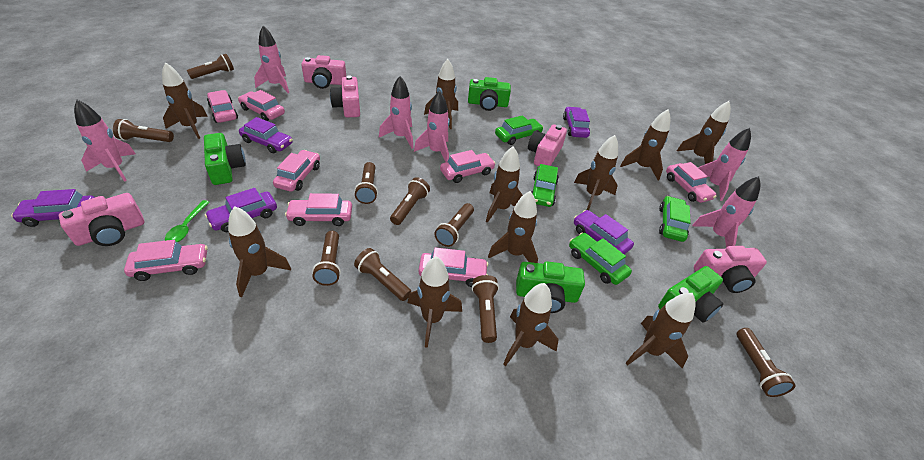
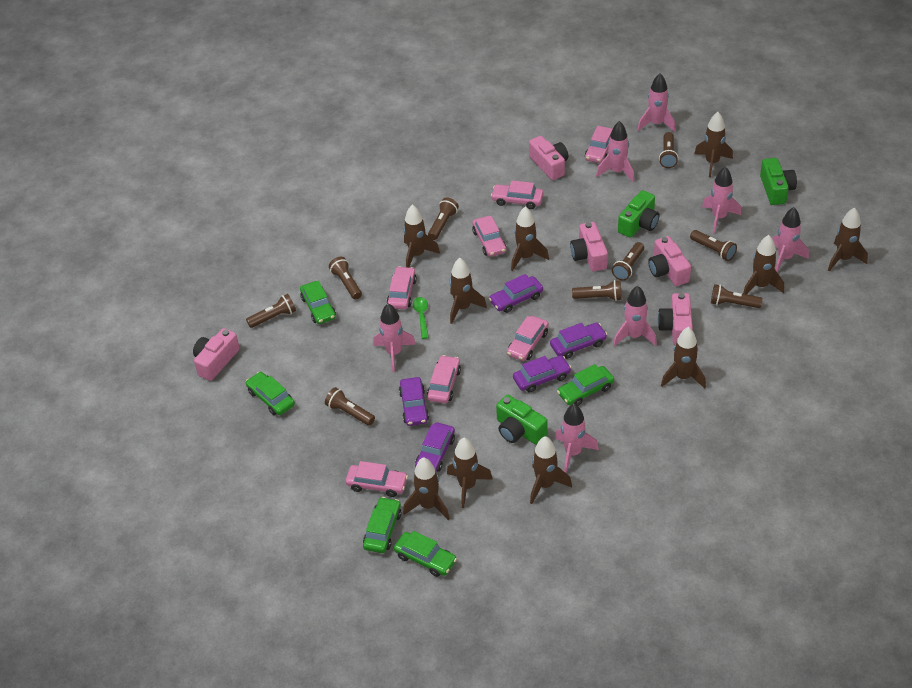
brown rocket: 11 -> 10
green camera: 4 -> 3
green car: 4 -> 5
pink car: 8 -> 7
pink rocket: 6 -> 7

